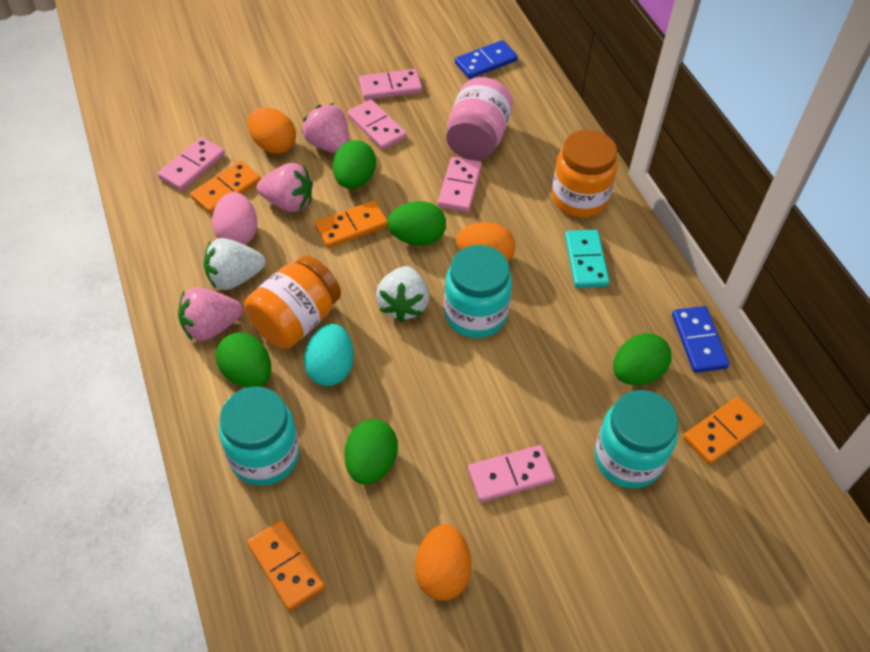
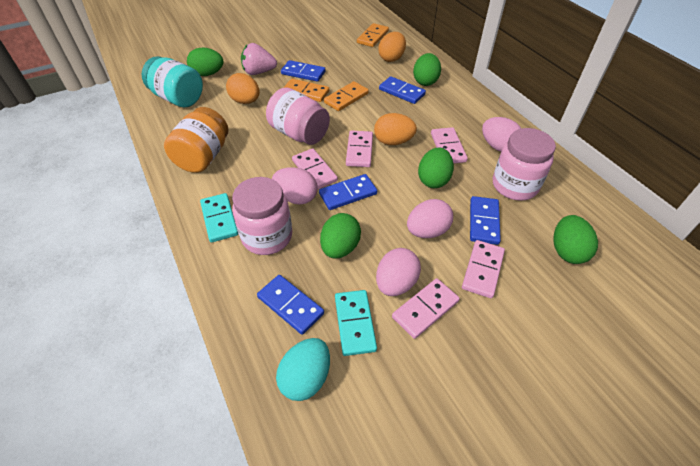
blue domino: 2 -> 5
orange domino: 4 -> 3
orange jar: 2 -> 1
pink egg: 1 -> 4
pink jar: 1 -> 3
pink strawberry: 3 -> 1
turquoise domino: 1 -> 2
turquoise jar: 3 -> 1
white strawberry: 2 -> 0

